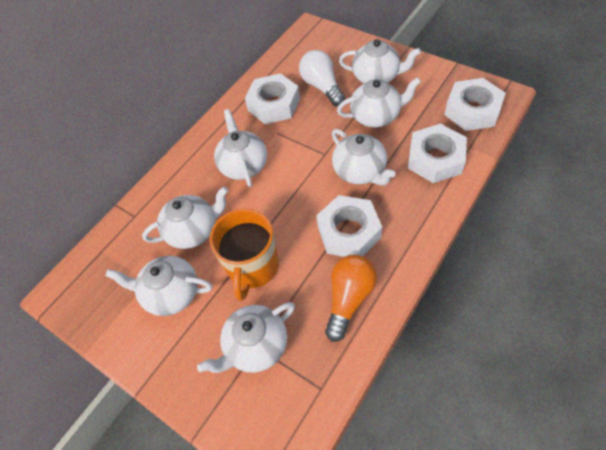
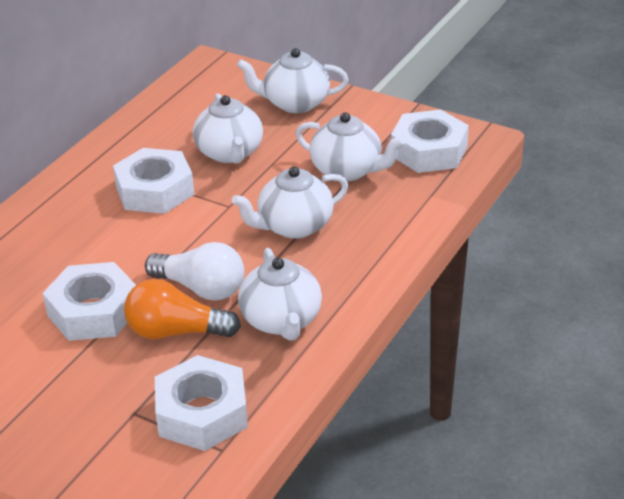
orange mug: 1 -> 0
white teapot: 7 -> 5

